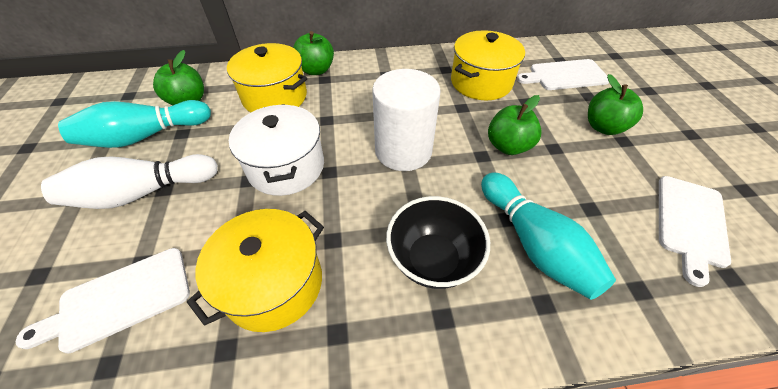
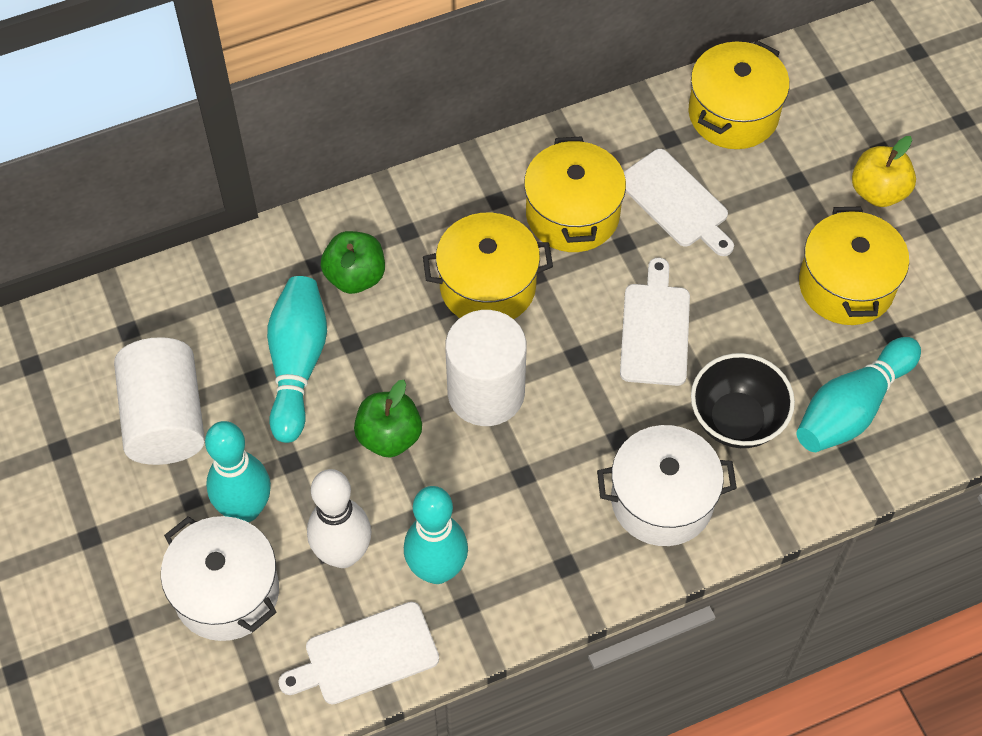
green apple: 4 -> 2
turquoise bowling pin: 2 -> 4
white cylinder: 1 -> 2
white pot: 1 -> 2
yellow apple: 0 -> 1
yellow pot: 3 -> 4

